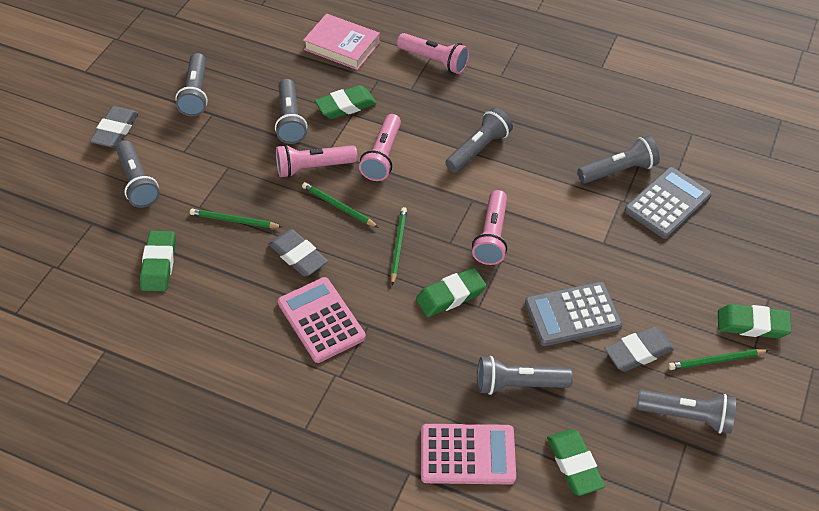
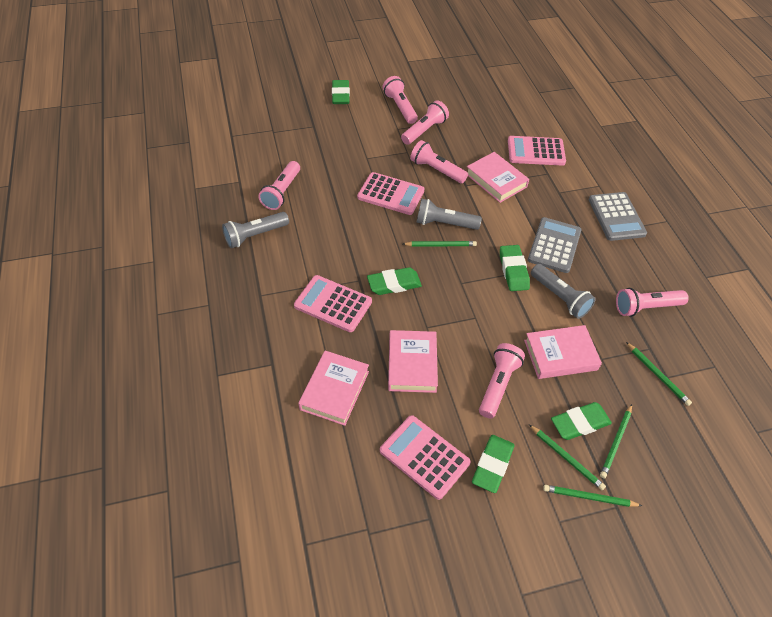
green pencil: 4 -> 5
grey eraser: 3 -> 0
grey flashlight: 7 -> 3
pink book: 1 -> 4
pink calculator: 2 -> 4
pink flashlight: 4 -> 6

